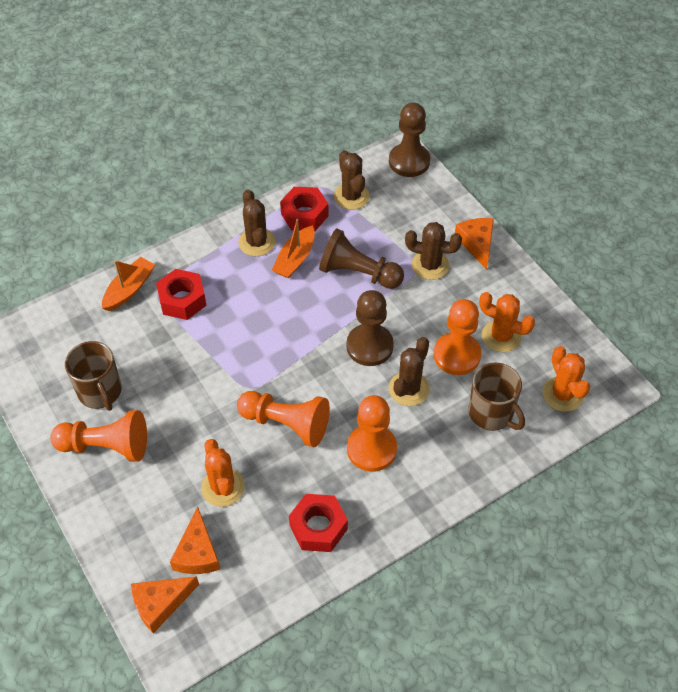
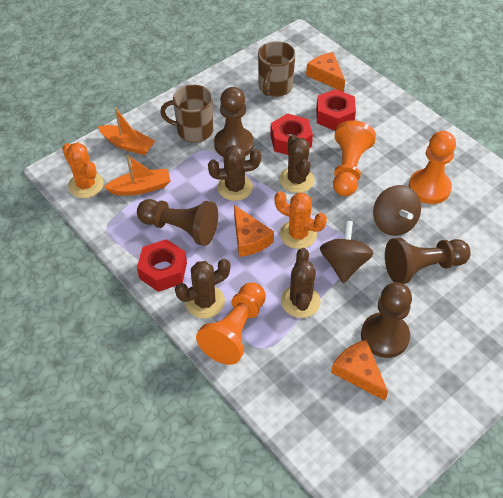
brown pawn: 3 -> 4
brown spinning top: 0 -> 2
orange cactus: 3 -> 2
orange pawn: 4 -> 3

